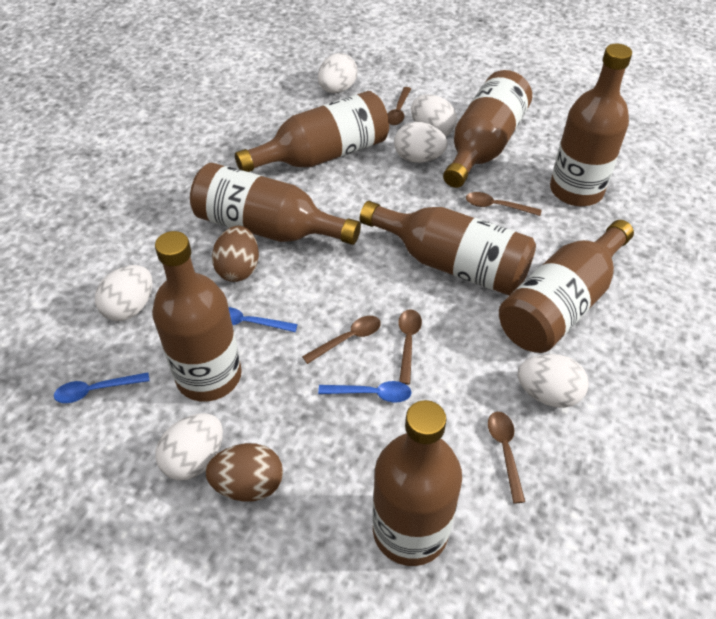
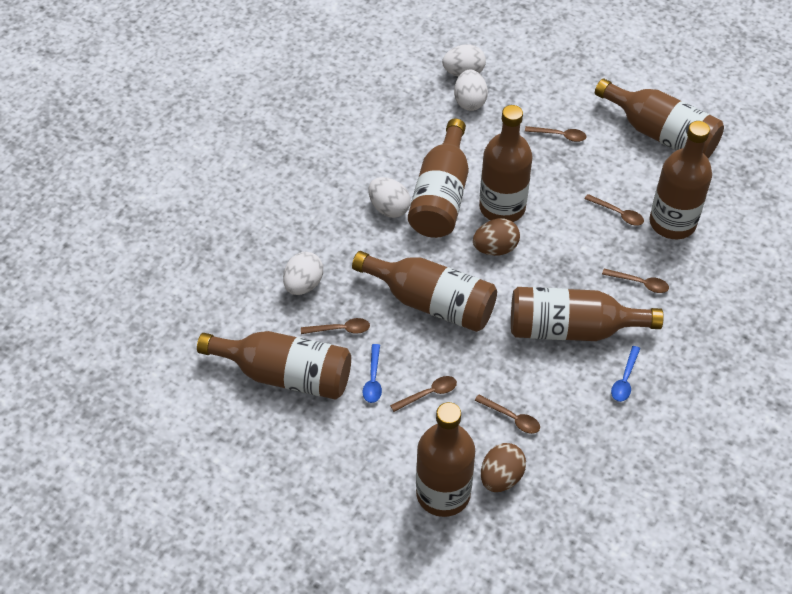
blue spoon: 3 -> 2
brown spoon: 5 -> 6
white egg: 6 -> 4

